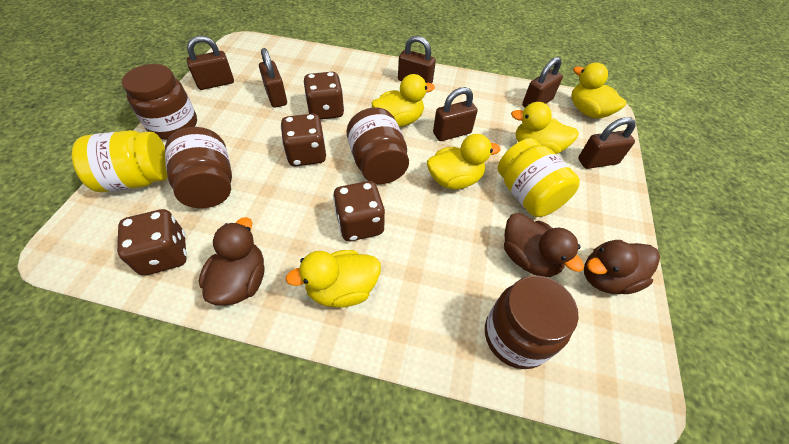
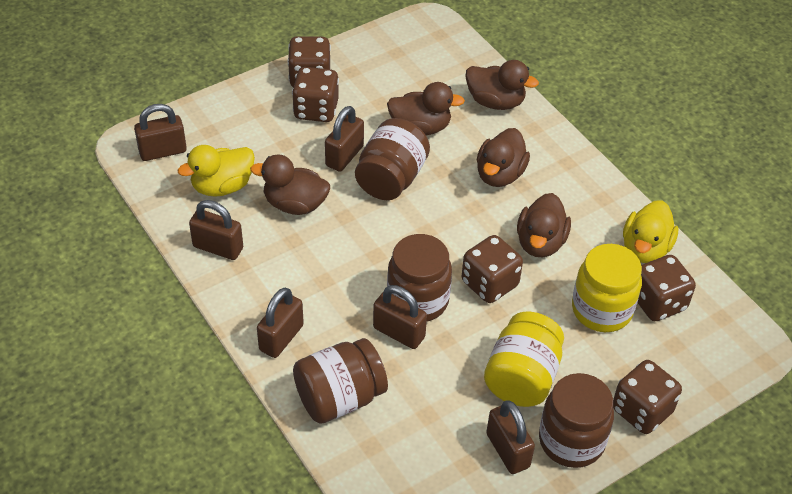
brown dice: 4 -> 5
brown duck: 3 -> 5
yellow duck: 5 -> 2

